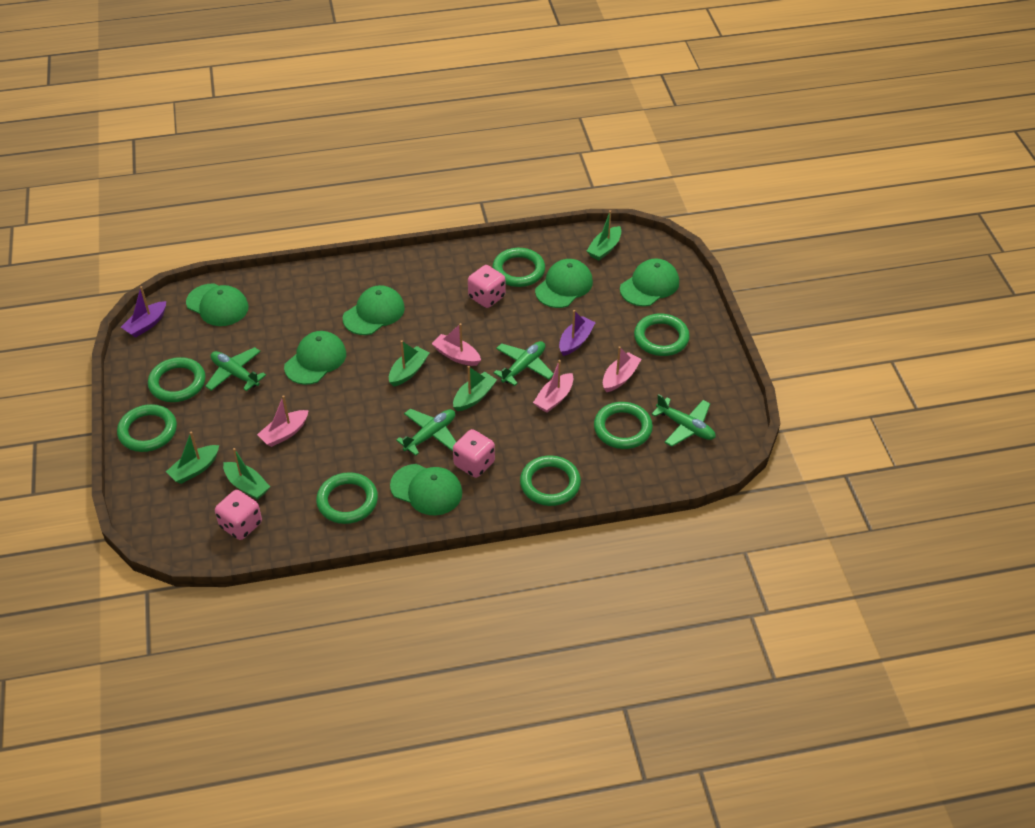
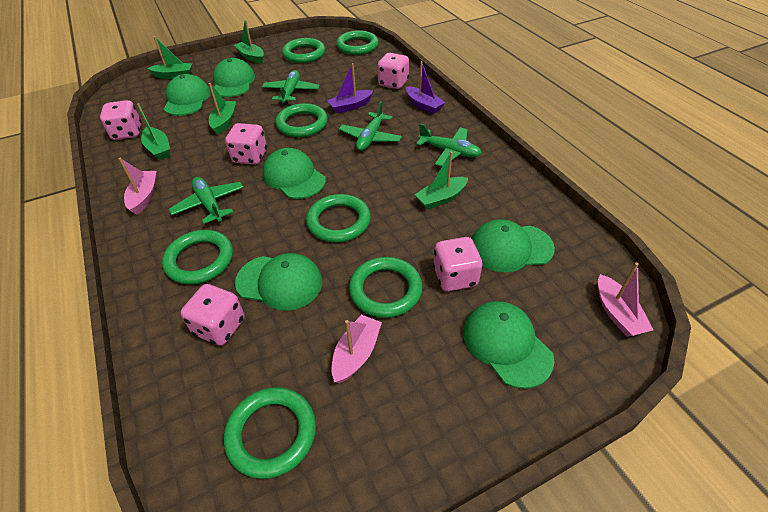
pink boat: 4 -> 3
pink dice: 3 -> 5

